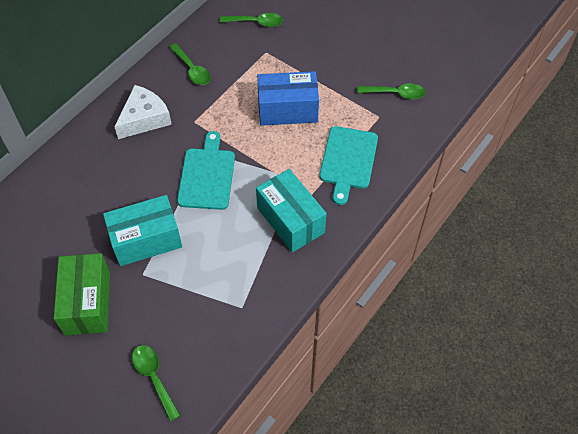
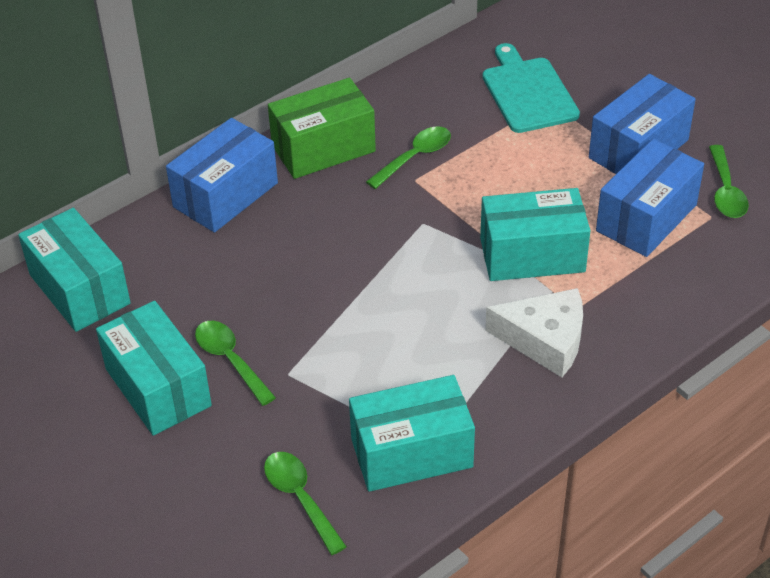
blue box: 1 -> 3
turquoise box: 2 -> 4
turquoise cutting board: 2 -> 1

